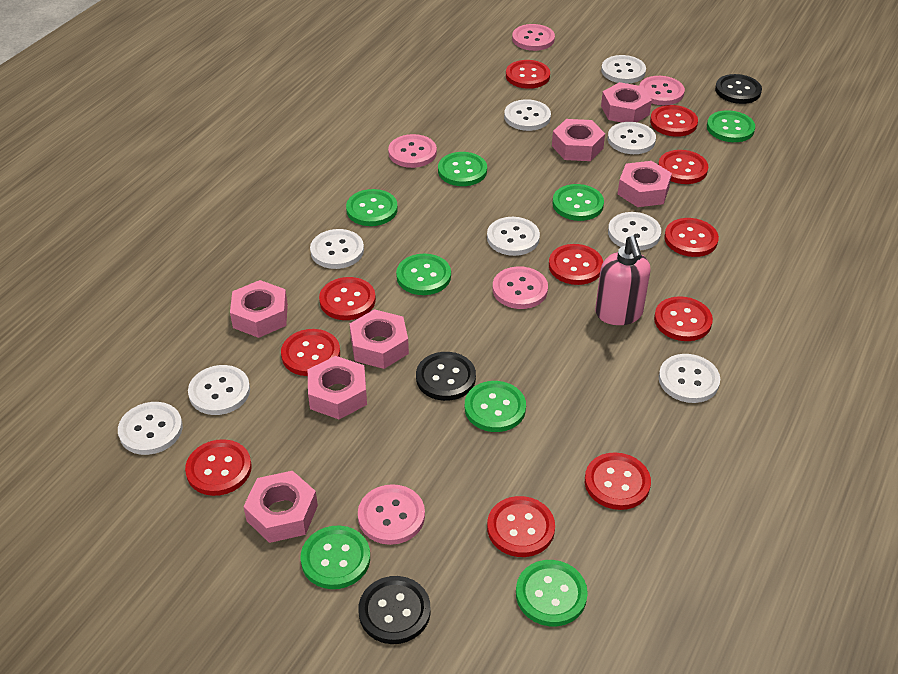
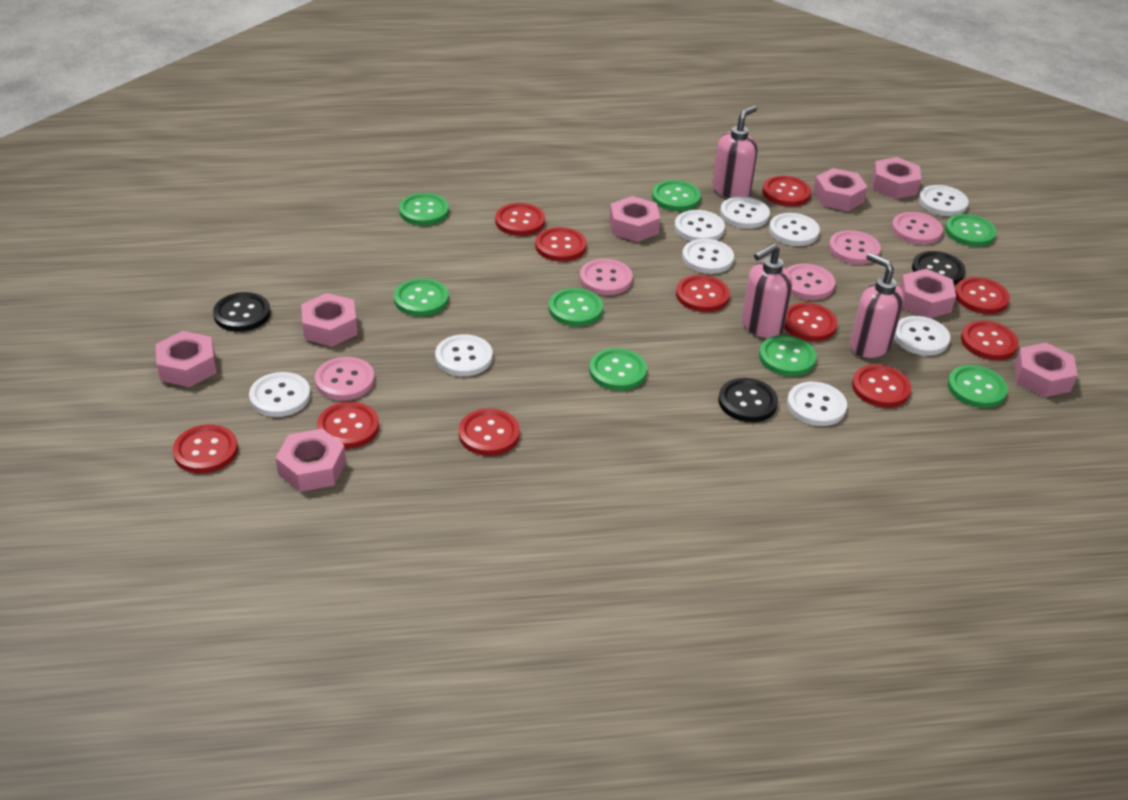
pink nut: 7 -> 8
pink soap dispenser: 1 -> 3

